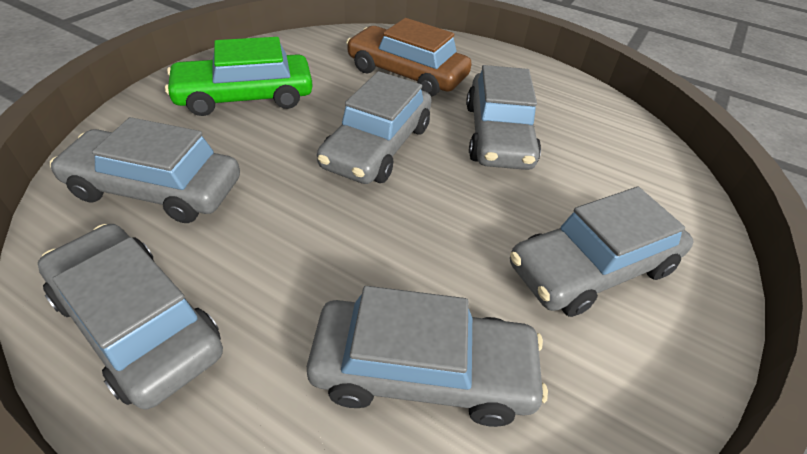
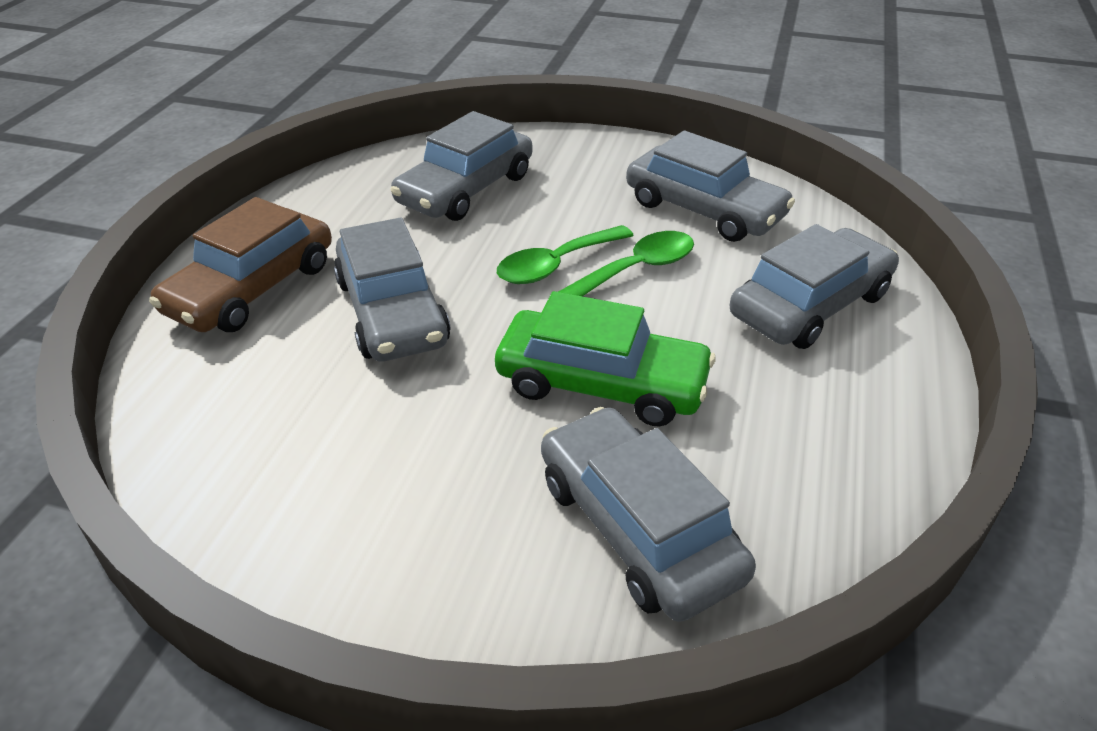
green spoon: 0 -> 2
grey car: 6 -> 5

